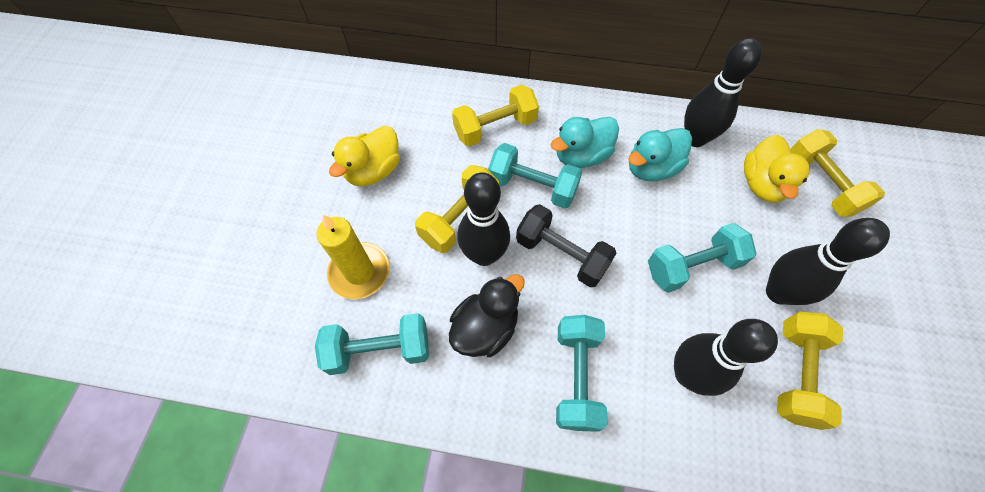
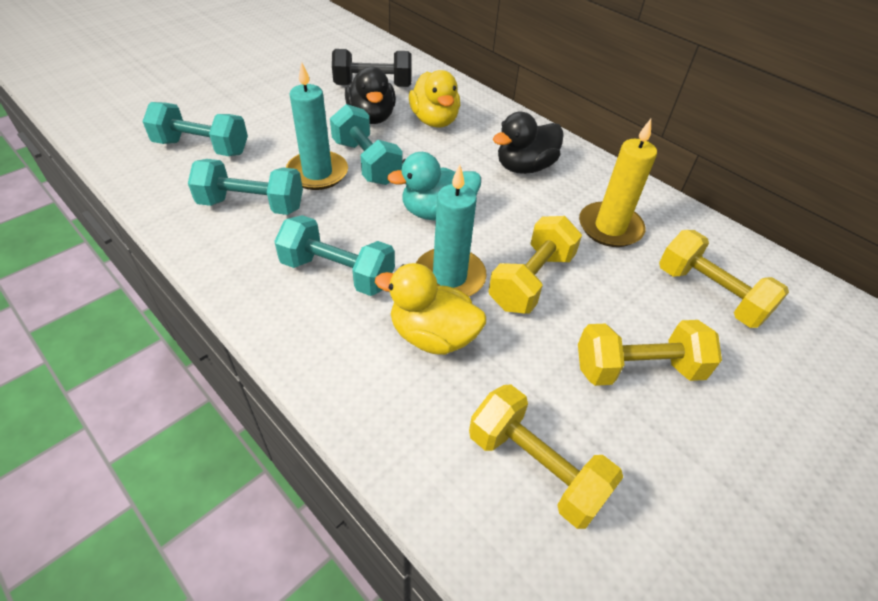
black bowling pin: 4 -> 0
black duck: 1 -> 2
turquoise candle: 0 -> 2
turquoise duck: 2 -> 1

